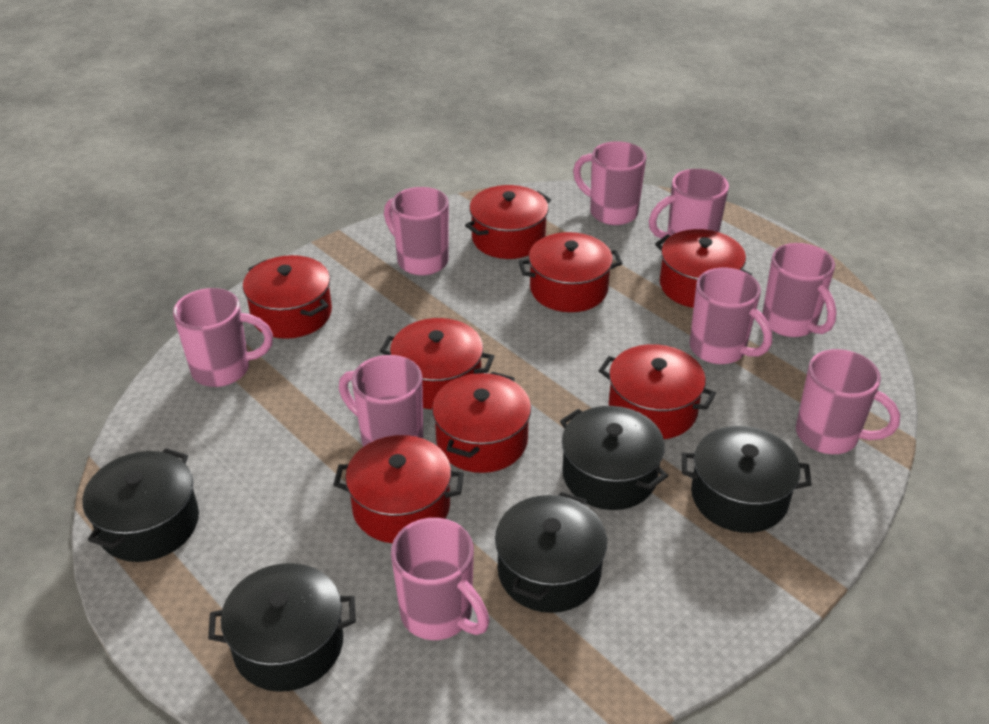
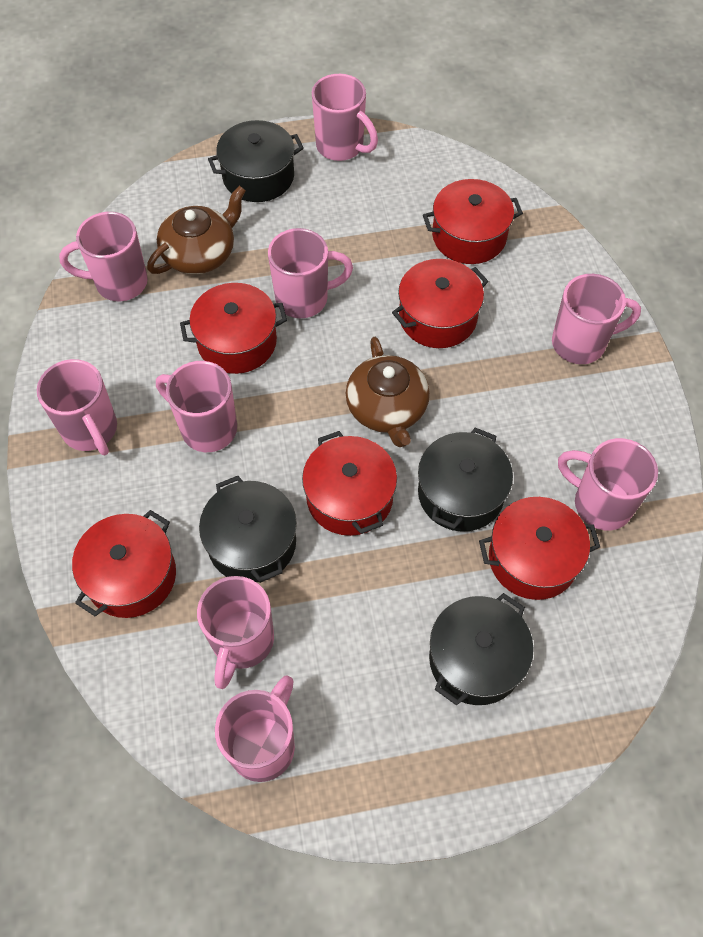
black pot: 5 -> 4
brown teapot: 0 -> 2
red pot: 8 -> 6

